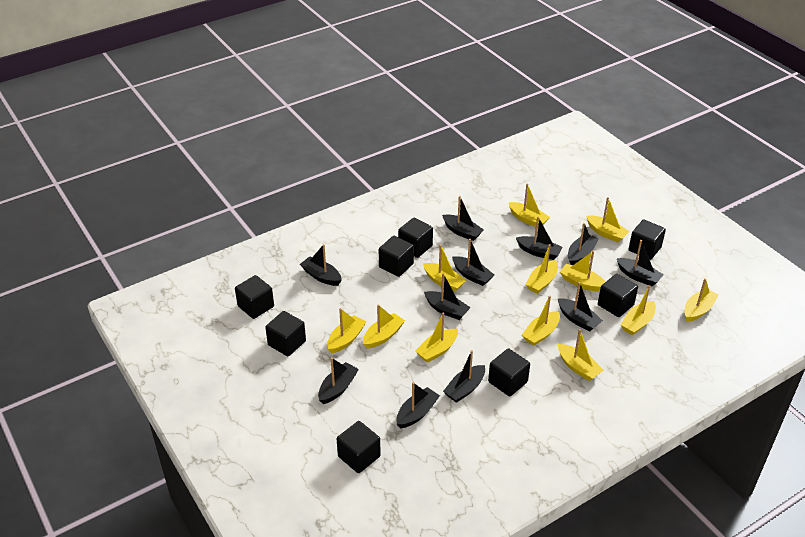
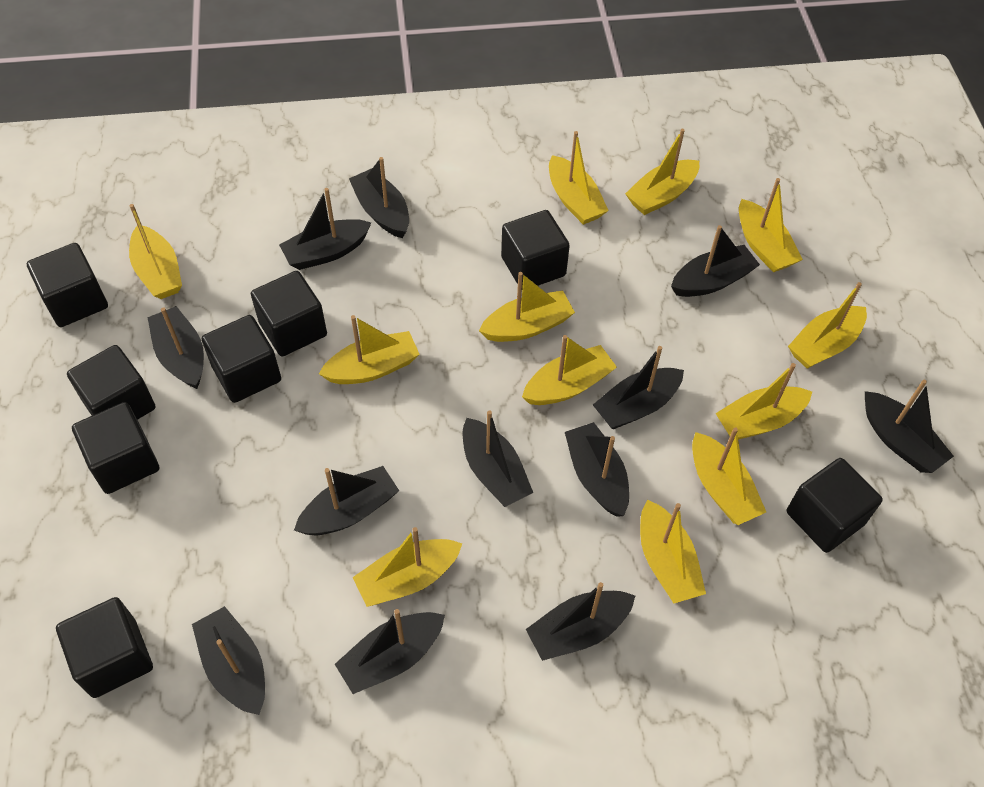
black boat: 11 -> 12

